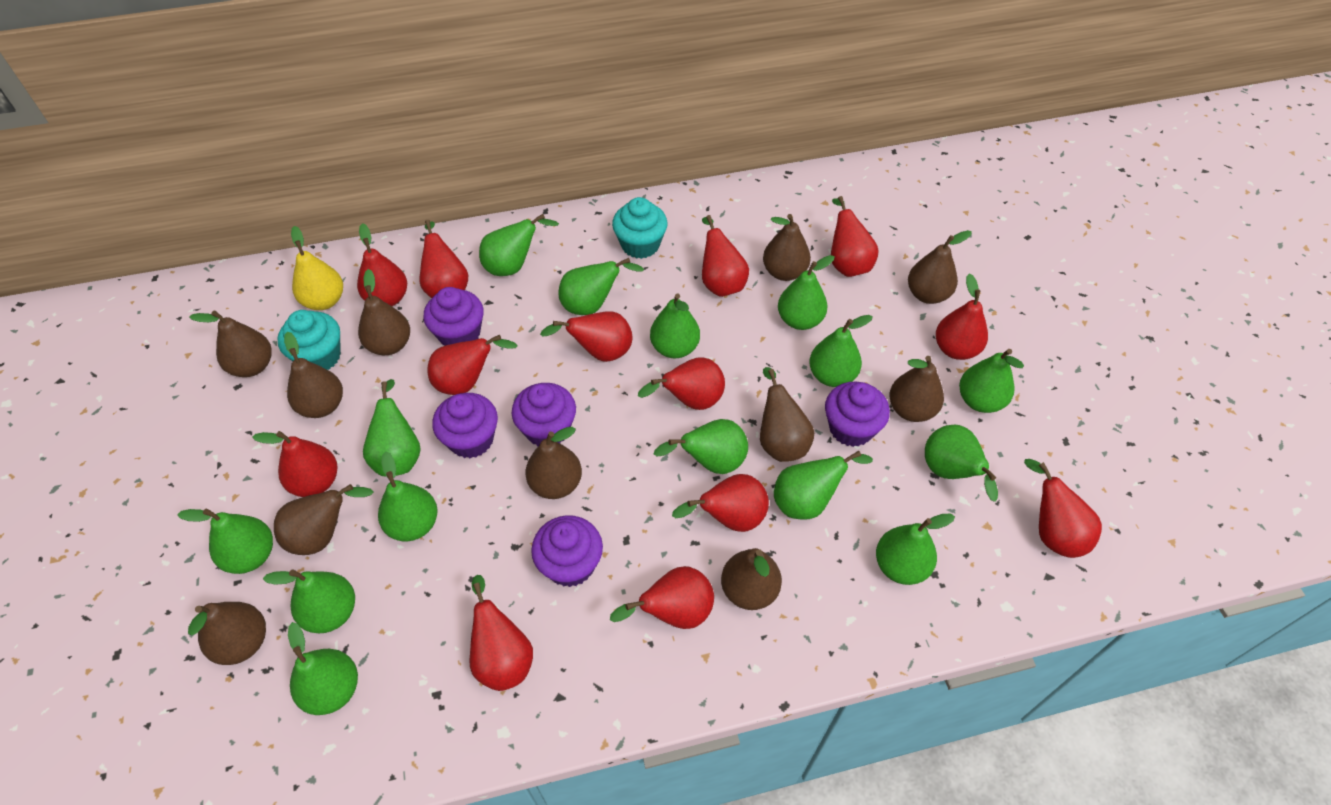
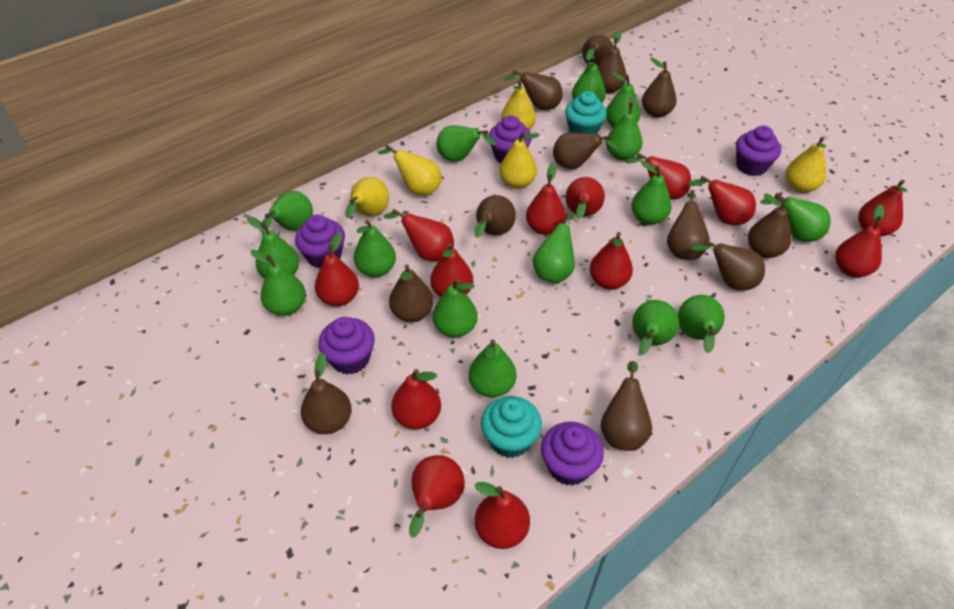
brown pear: 11 -> 12
yellow pear: 1 -> 5

